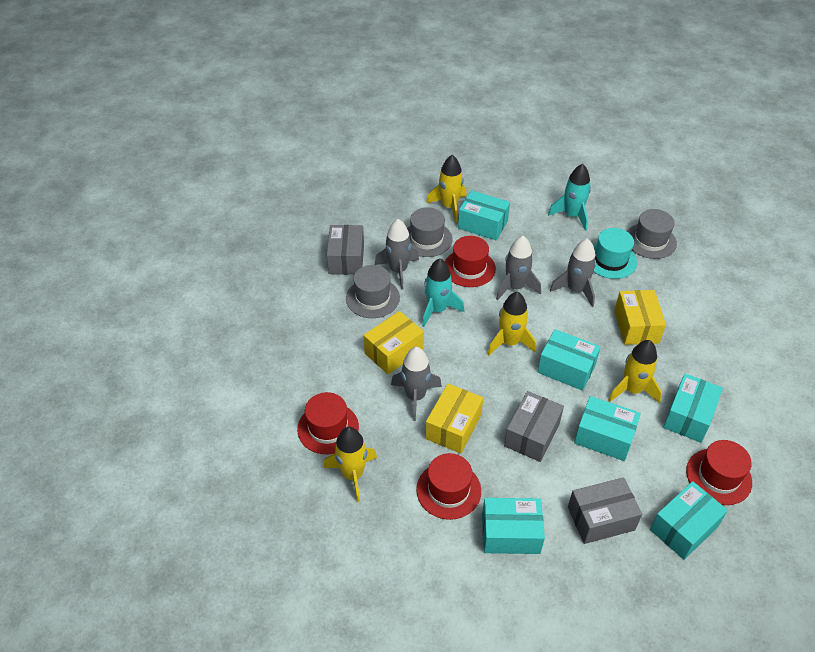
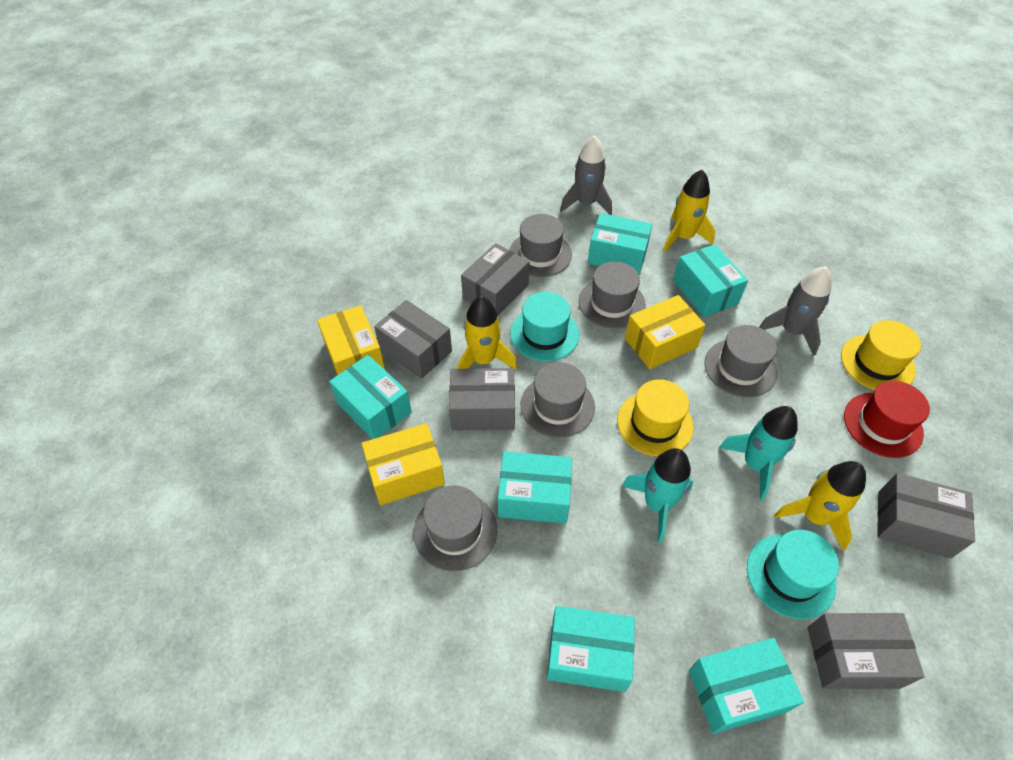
grey box: 3 -> 5
grey hat: 3 -> 5
grey rocket: 4 -> 2
red hat: 4 -> 1
turquoise hat: 1 -> 2
yellow hat: 0 -> 2
yellow rocket: 4 -> 3

